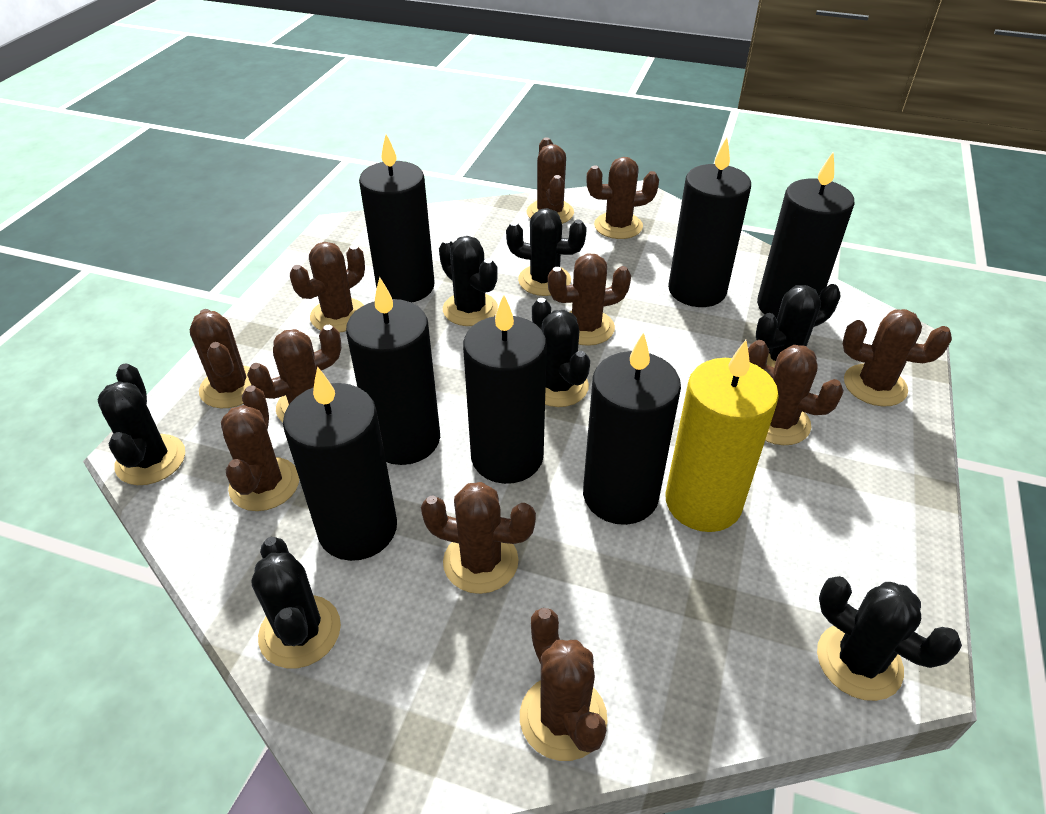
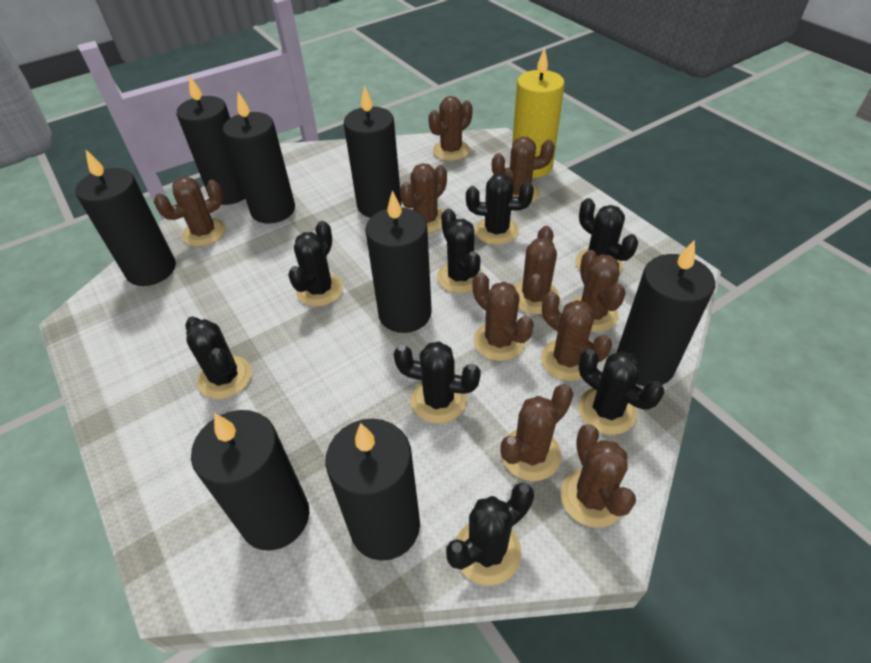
black cactus: 7 -> 8
black candle: 7 -> 8
brown cactus: 11 -> 10

